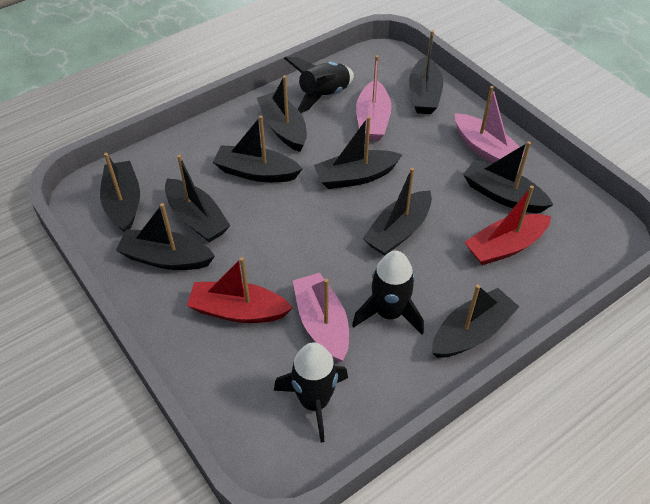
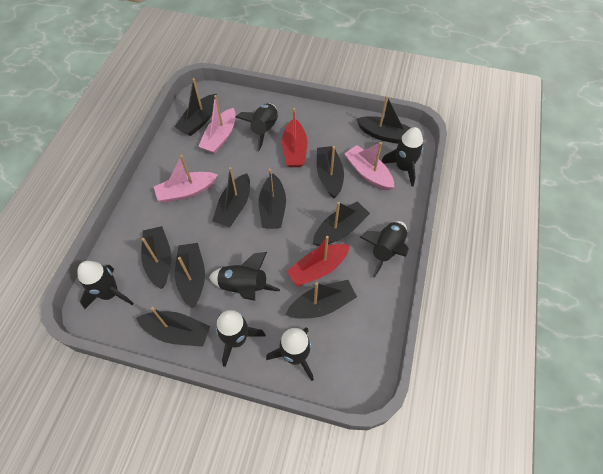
black rocket: 3 -> 7

